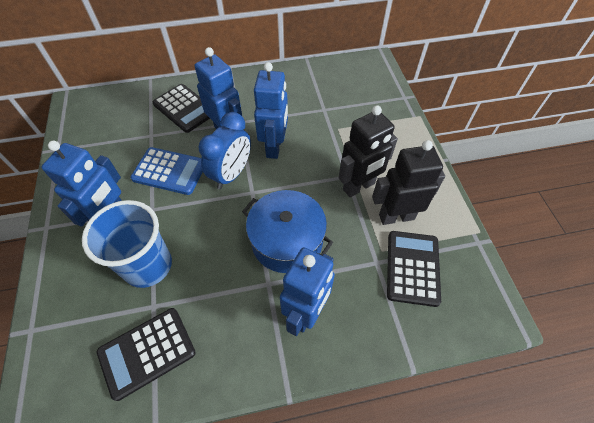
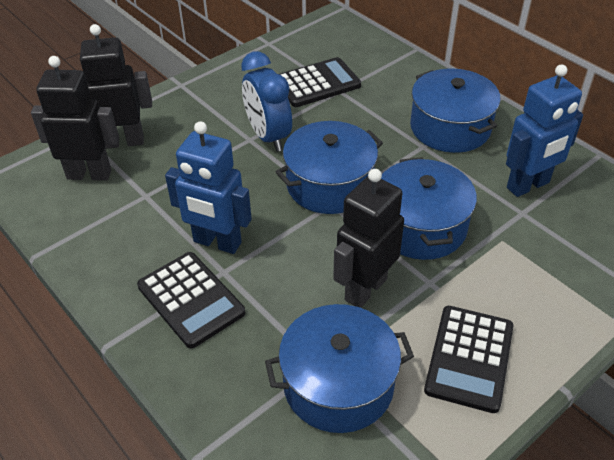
black robot: 2 -> 3
blue calculator: 1 -> 0
blue cup: 1 -> 0
blue pot: 1 -> 4
blue robot: 4 -> 2

